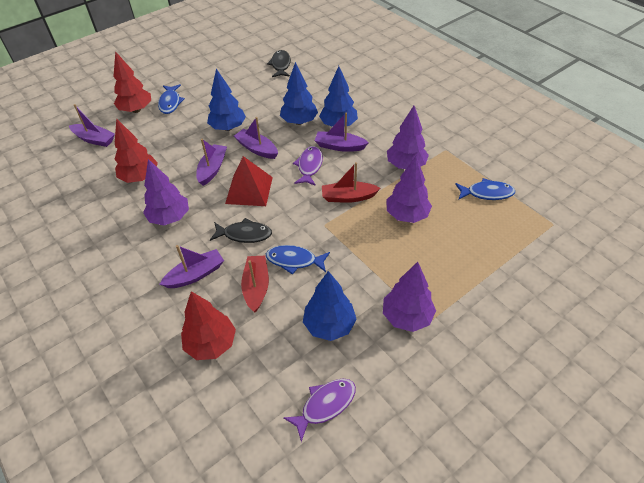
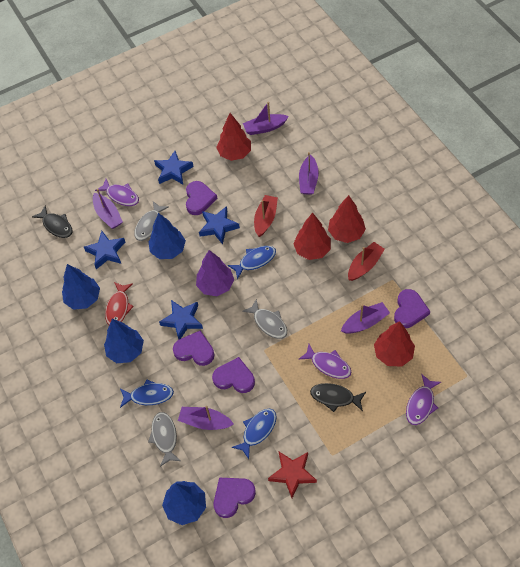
blue star: 0 -> 4
grey fish: 0 -> 3
purple fish: 2 -> 3
purple heart: 0 -> 5
purple tree: 4 -> 1
red fish: 0 -> 1
red pyramid: 1 -> 0
red star: 0 -> 1
red tree: 3 -> 4

